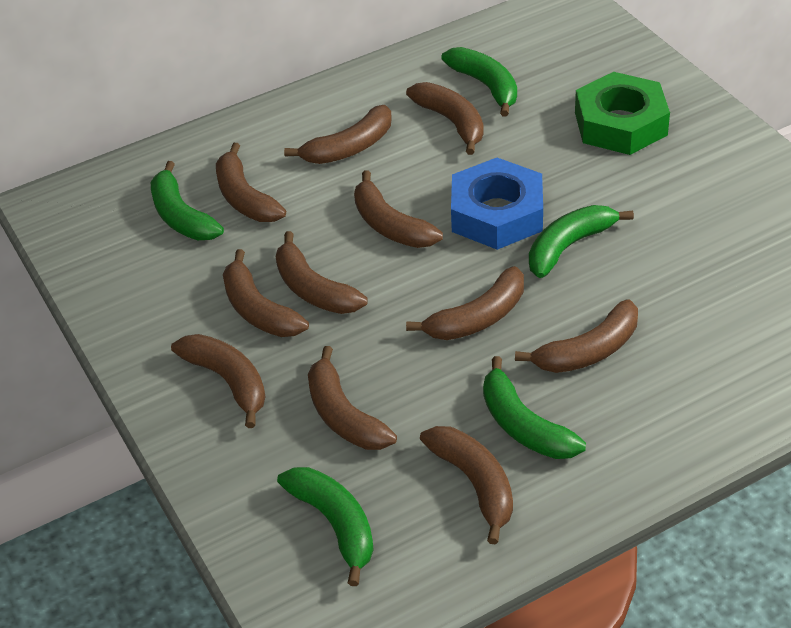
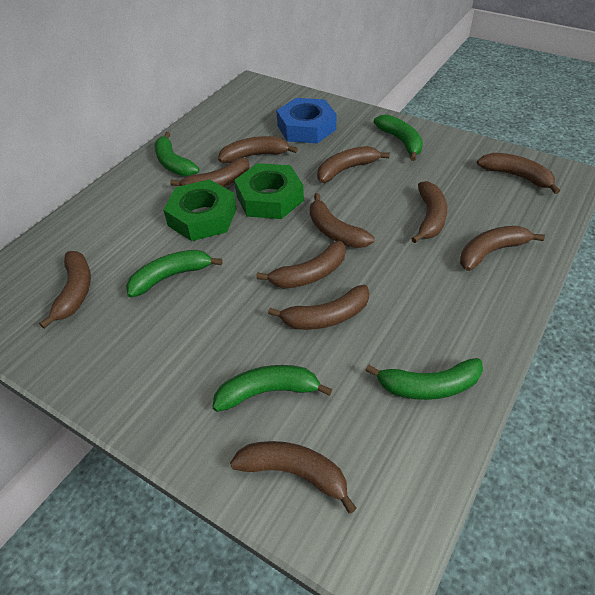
green nut: 1 -> 2

